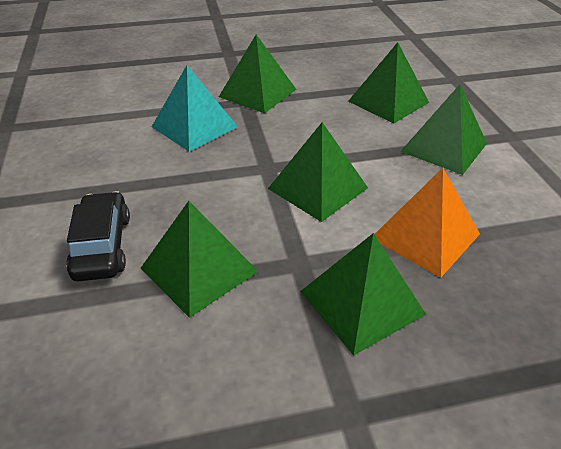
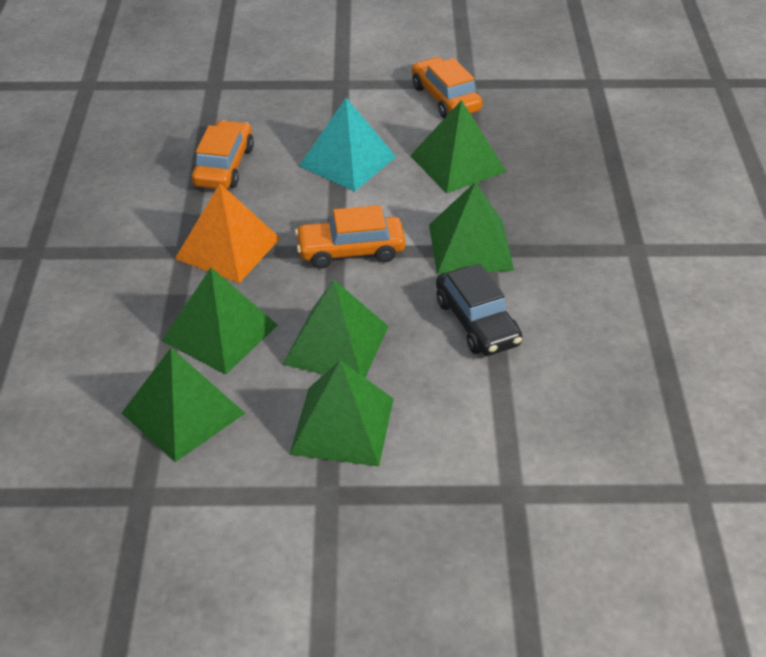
orange car: 0 -> 3

